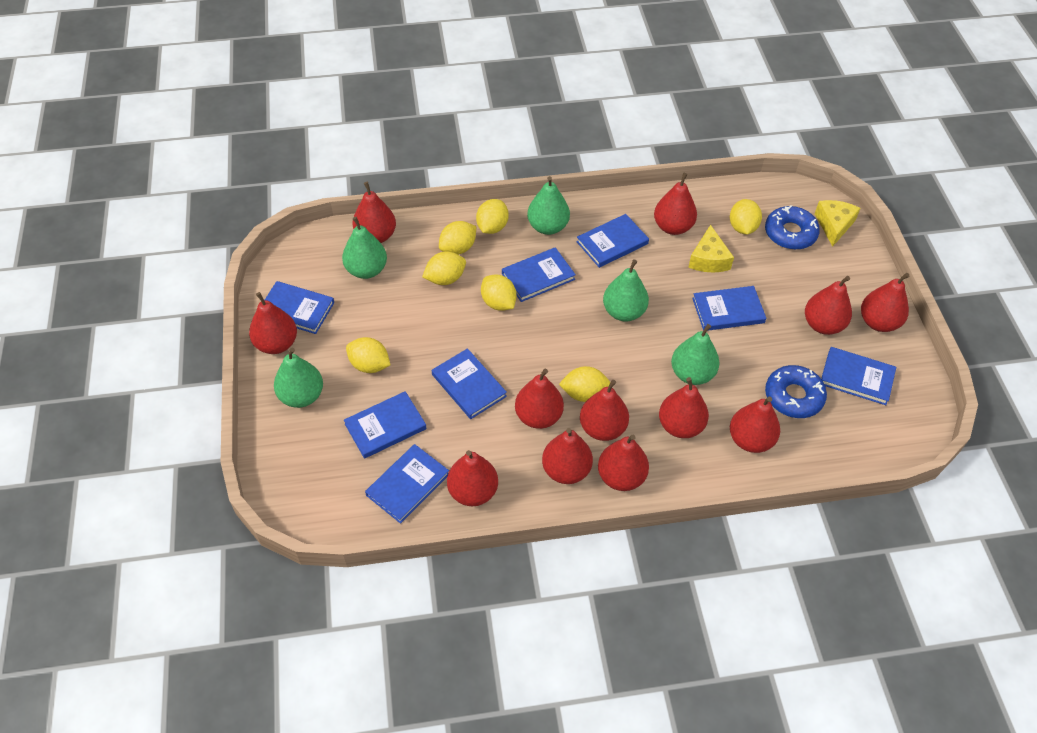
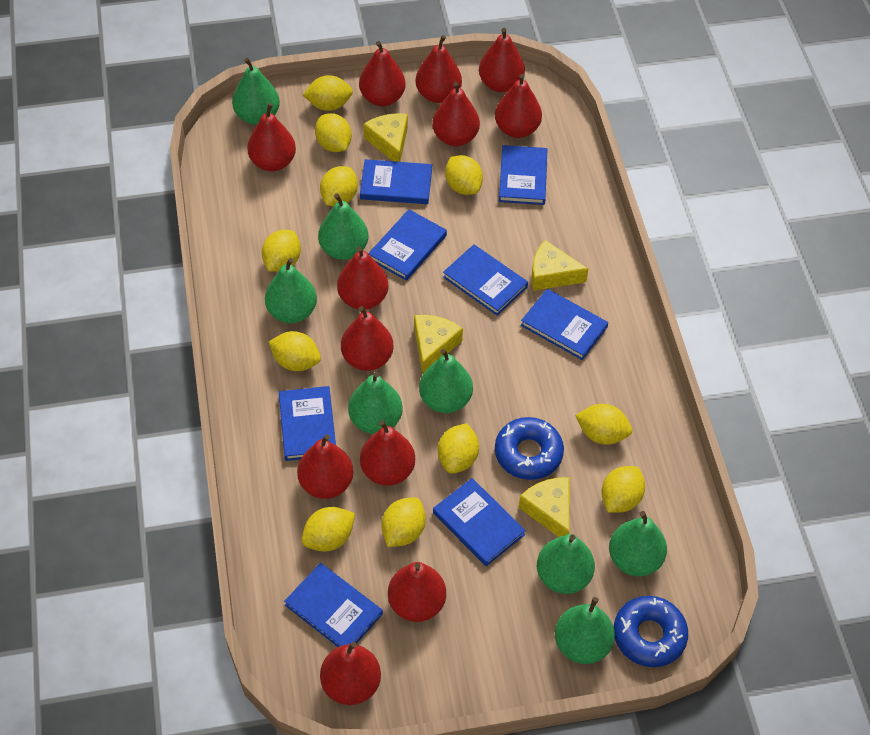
green pear: 5 -> 8
yellow cheese: 2 -> 4
yellow lemon: 7 -> 11

